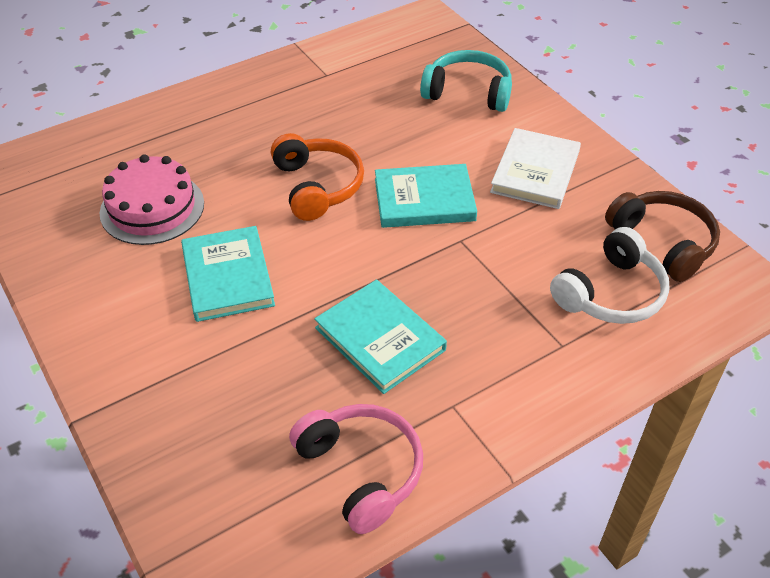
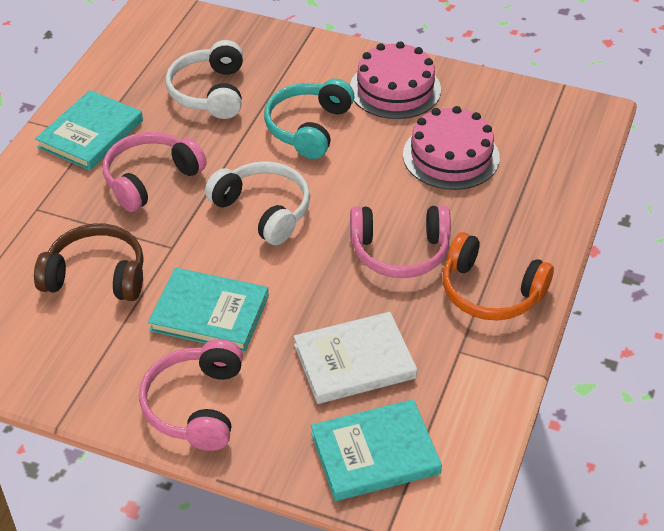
pink cake: 1 -> 2
pink headphones: 1 -> 3
white headphones: 1 -> 2

